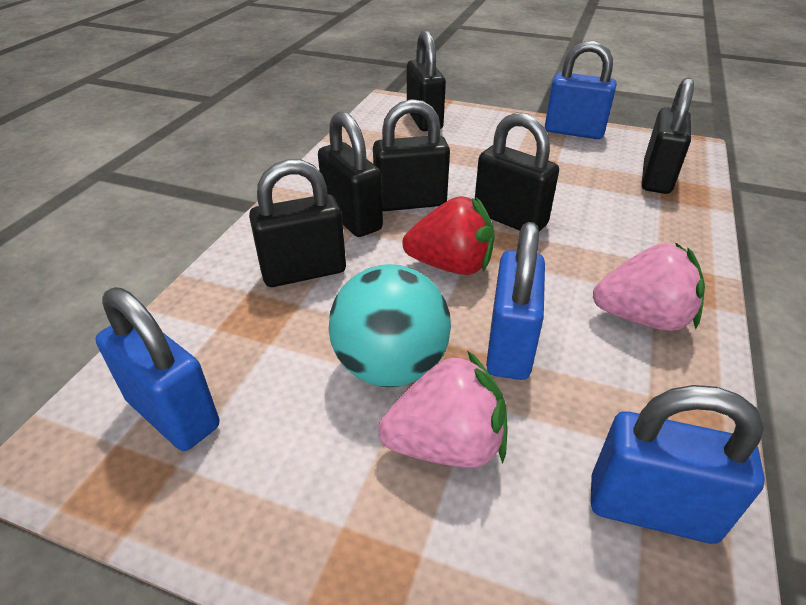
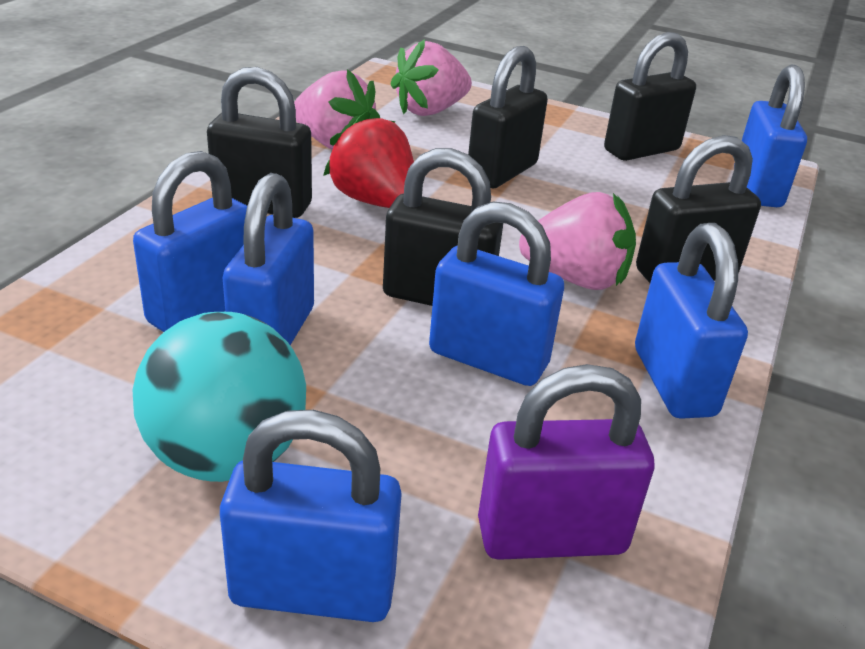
black padlock: 6 -> 5
blue padlock: 4 -> 6
pink strawberry: 2 -> 3
purple padlock: 0 -> 1

